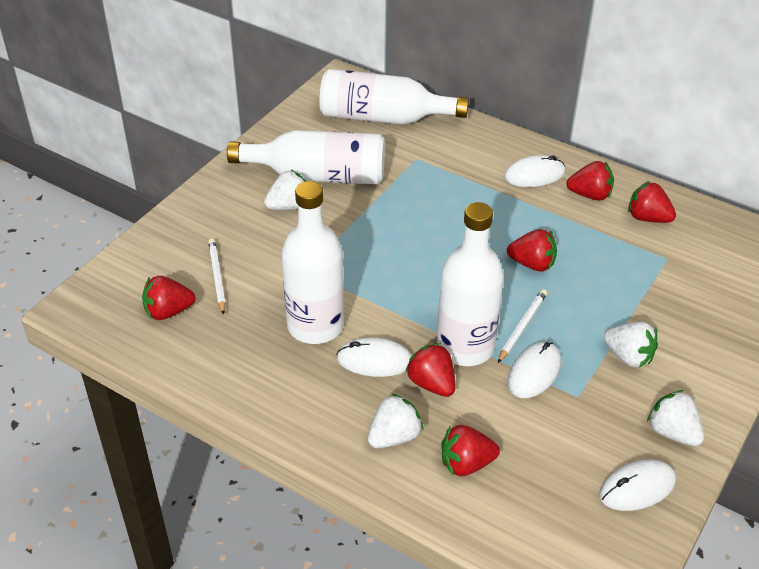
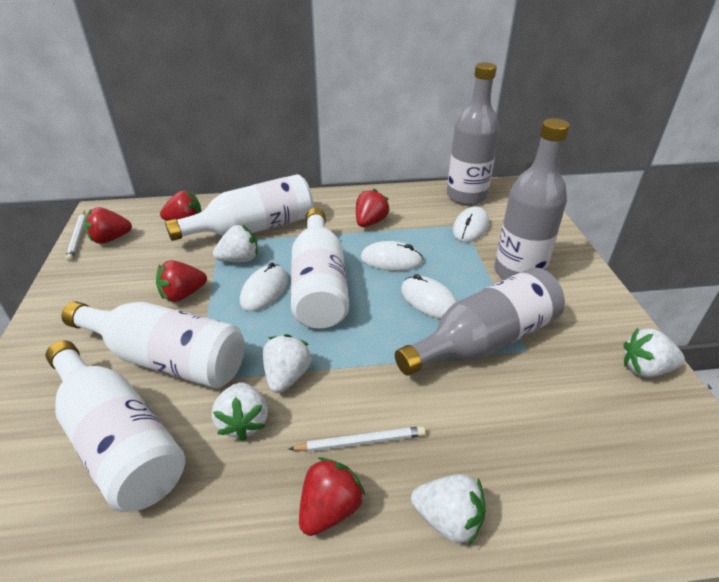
grey bottle: 0 -> 3
red strawberry: 6 -> 5
white strawberry: 4 -> 5

